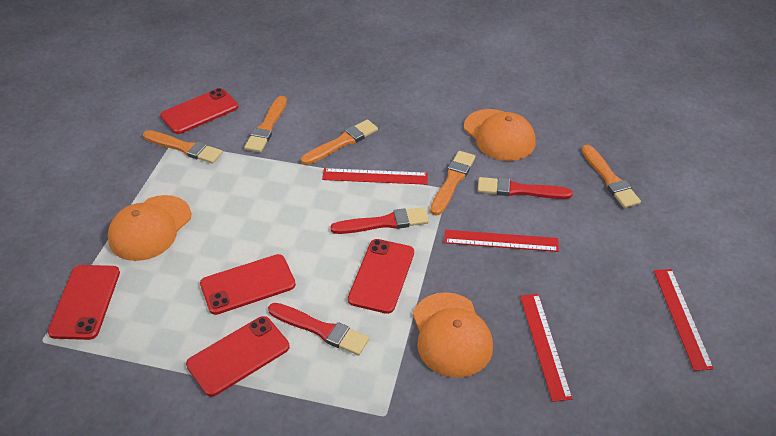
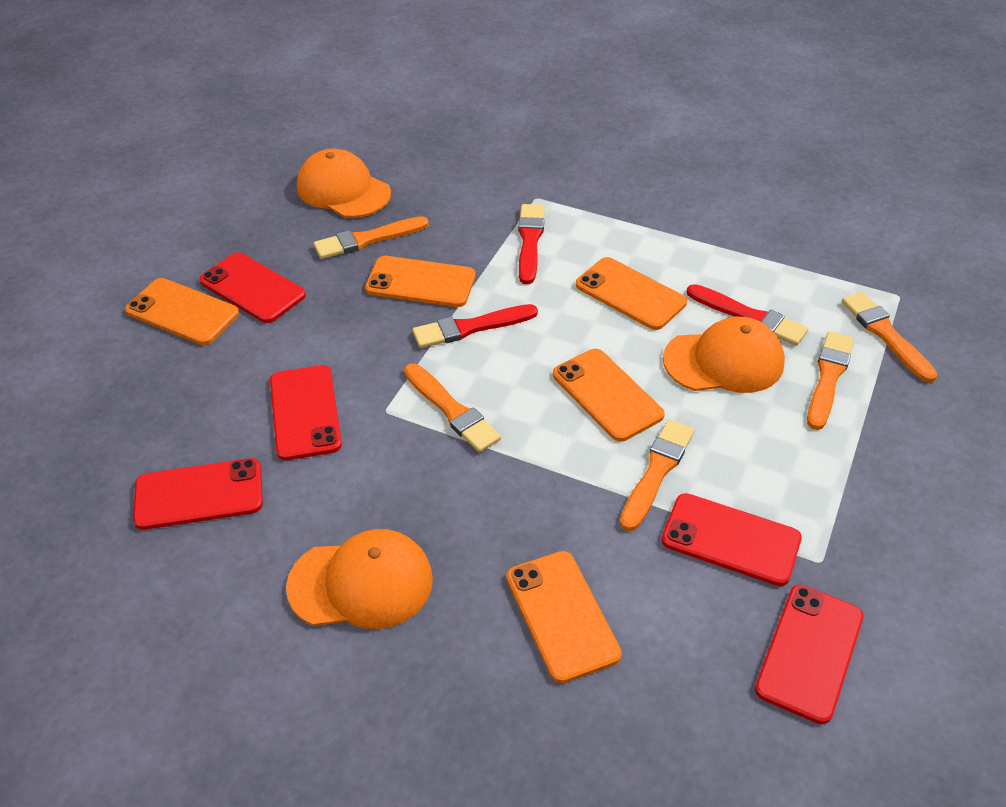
orange phone: 0 -> 5
red ruler: 4 -> 0

